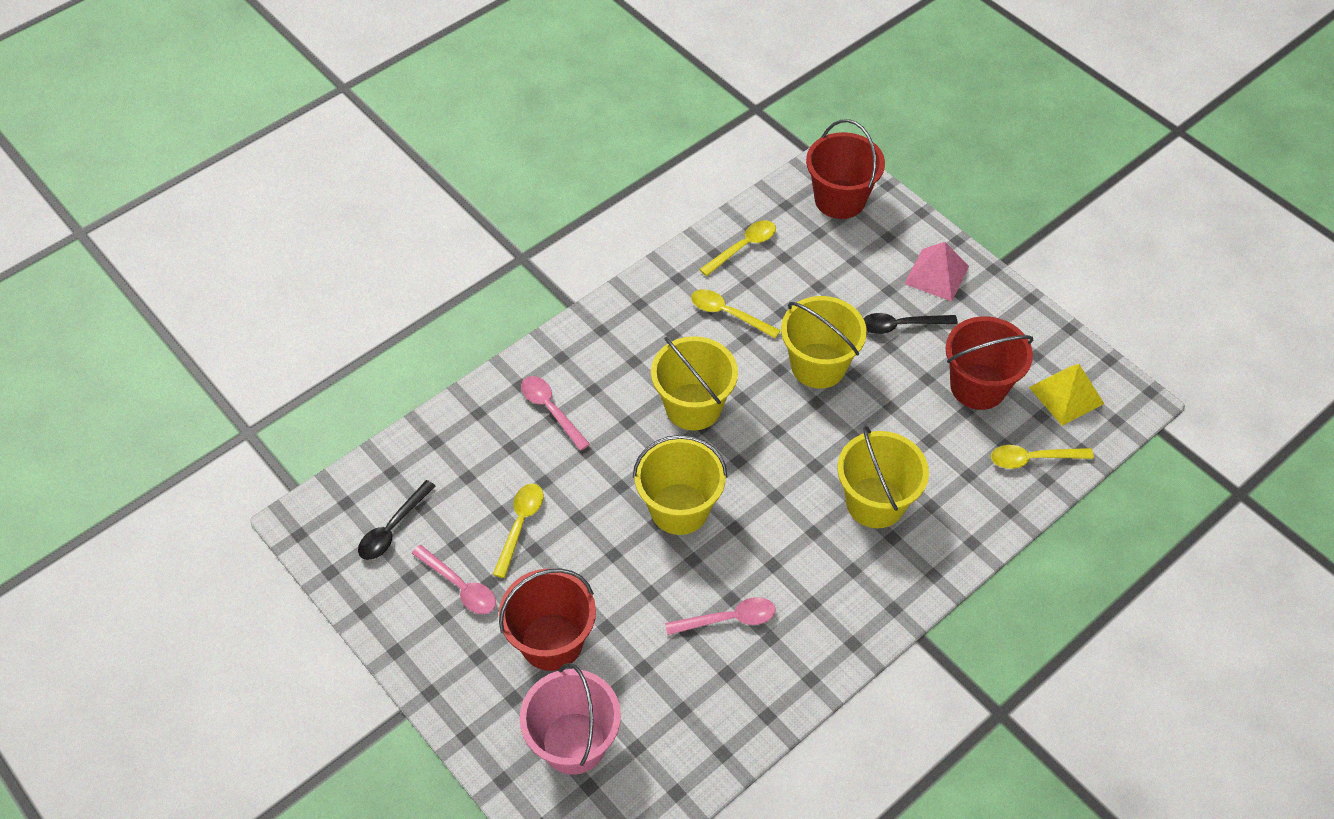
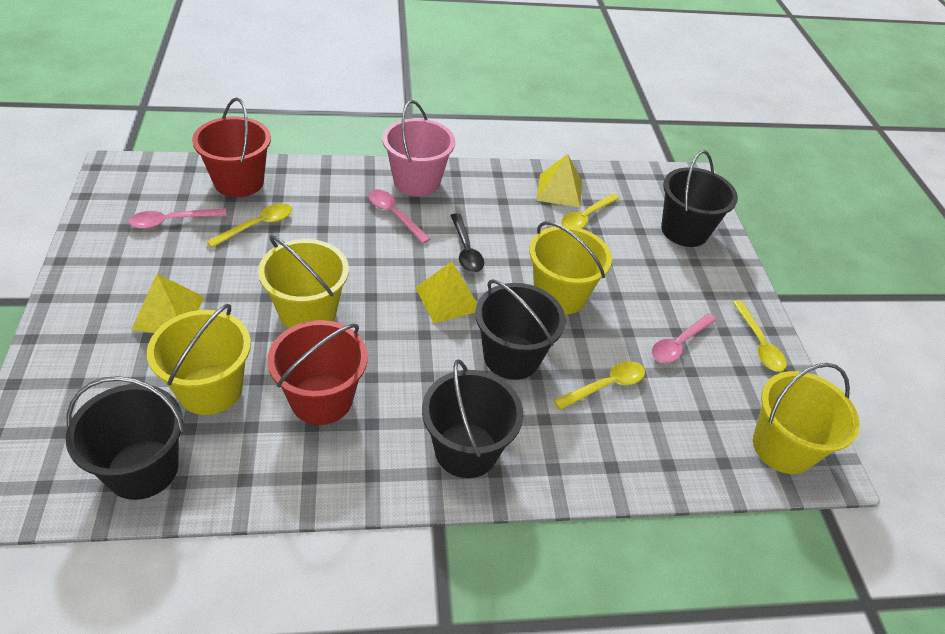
black bucket: 0 -> 4
black spoon: 2 -> 1
pink pyramid: 1 -> 0
red bucket: 3 -> 2
yellow pyramid: 1 -> 3

